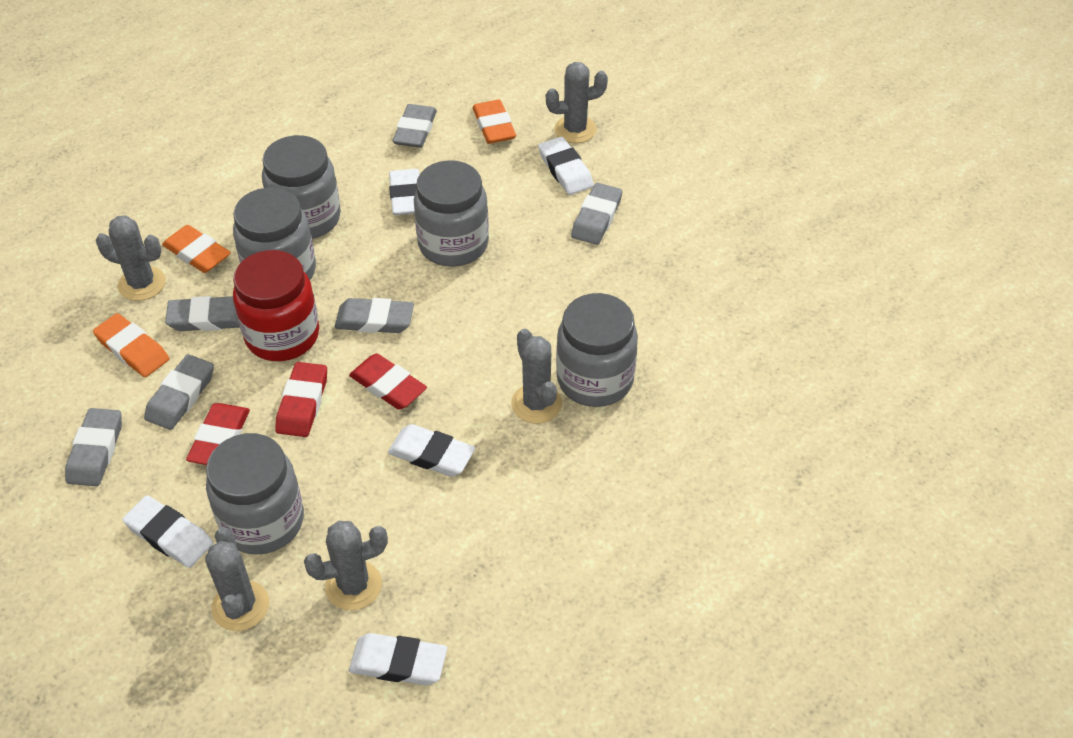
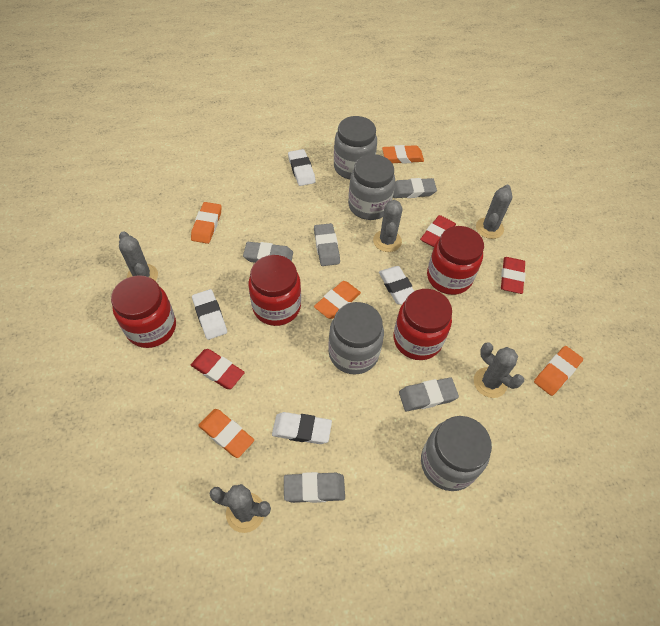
grey eraser: 6 -> 5
grey jar: 5 -> 4
orange eraser: 3 -> 5
red jar: 1 -> 4
white eraser: 5 -> 4

